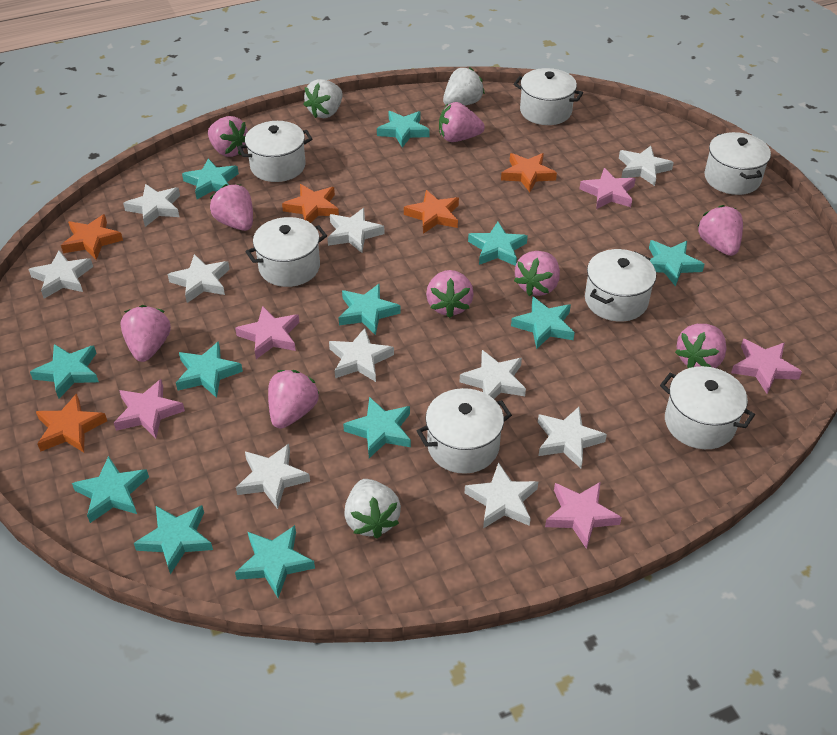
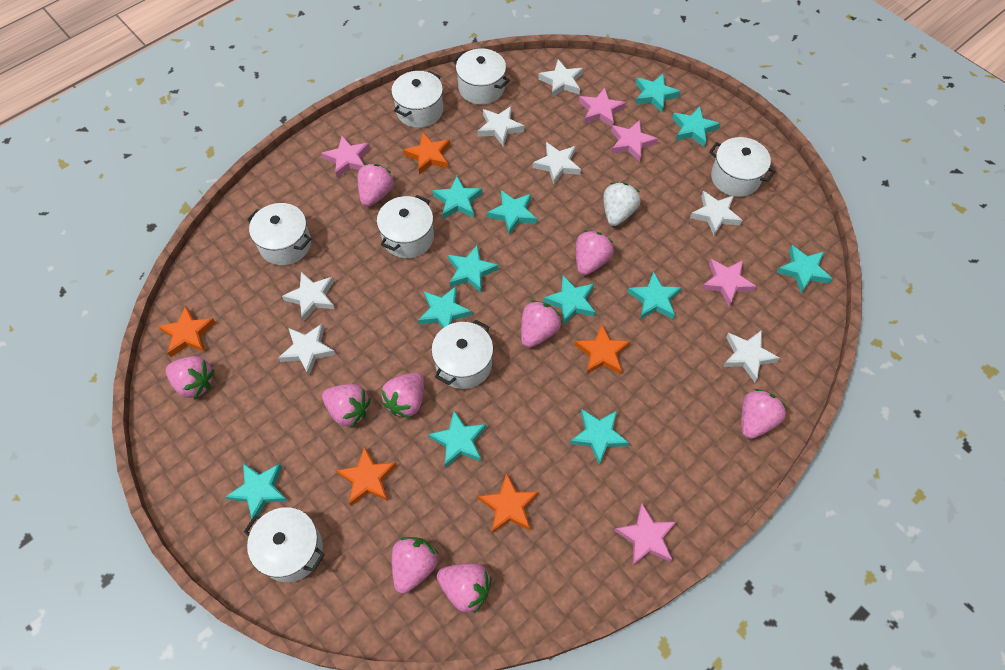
white star: 10 -> 7
white strawberry: 3 -> 1

